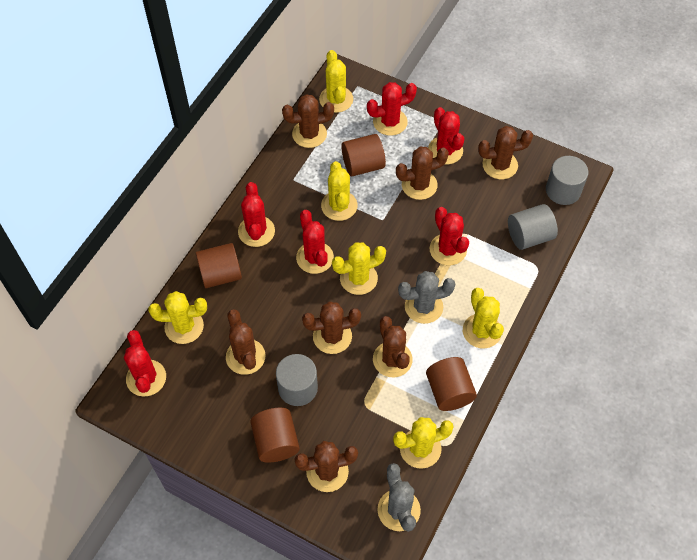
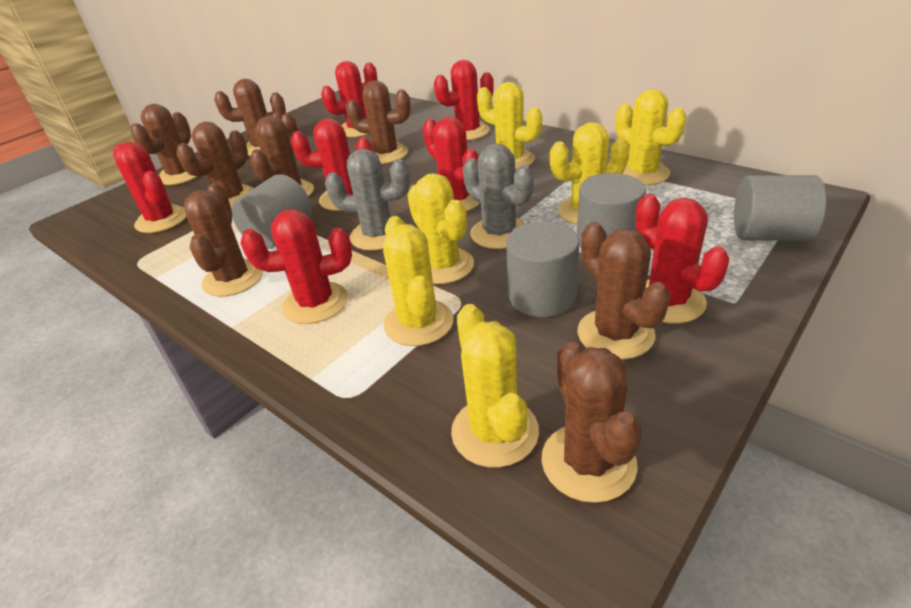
brown cactus: 7 -> 8
brown cylinder: 4 -> 0
grey cylinder: 3 -> 4
red cactus: 6 -> 7

